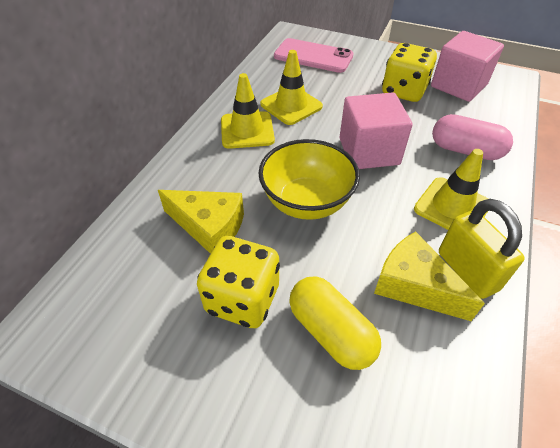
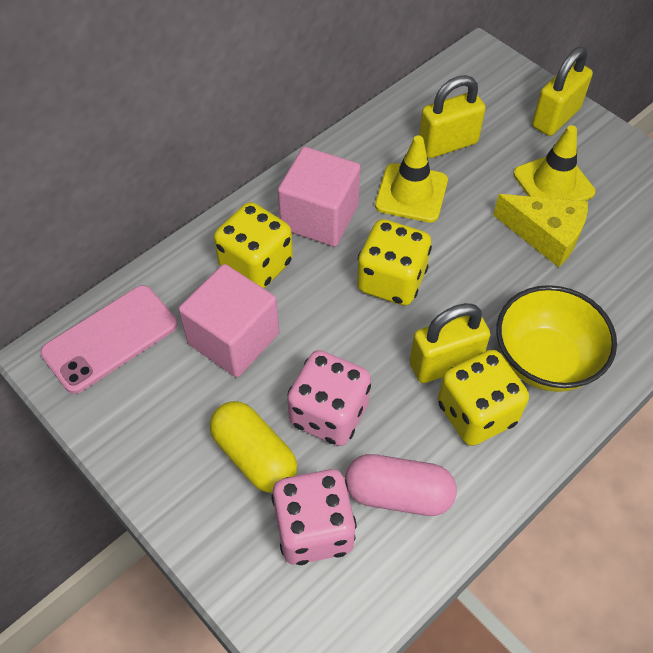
pink dice: 0 -> 2
yellow cheese: 2 -> 1
yellow dice: 2 -> 3
yellow padlock: 1 -> 3
yellow traffic cone: 3 -> 2

